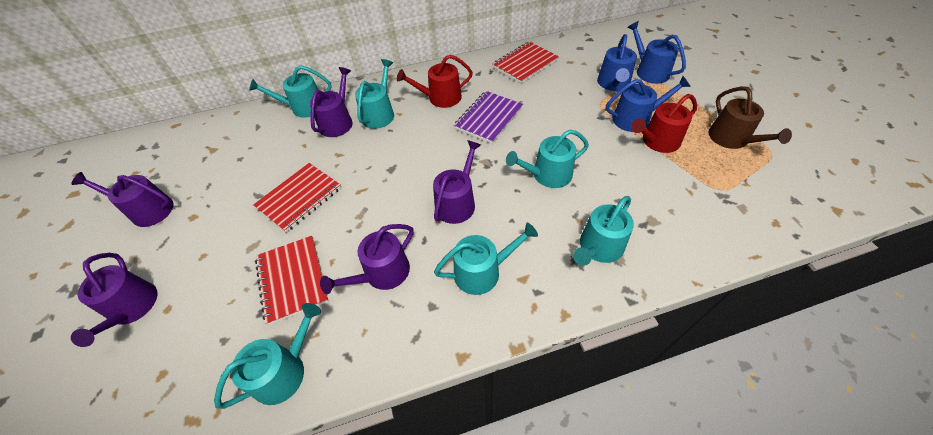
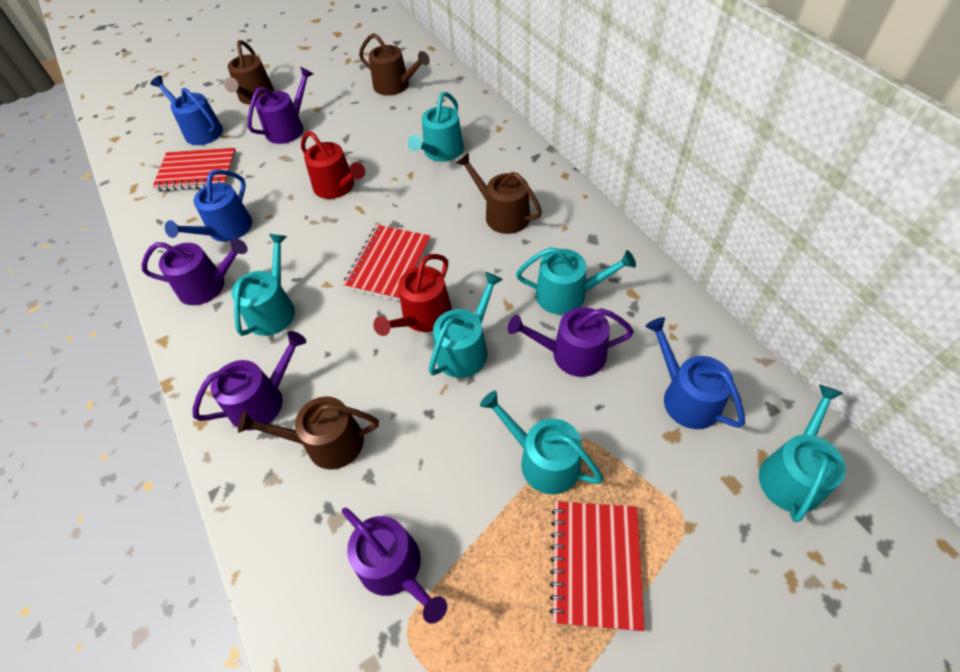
brown watering can: 1 -> 4
purple notebook: 1 -> 0

